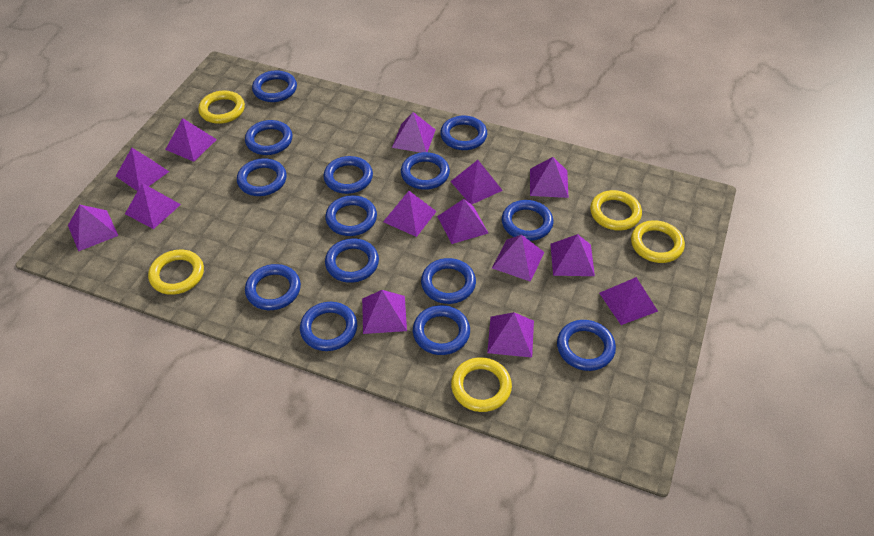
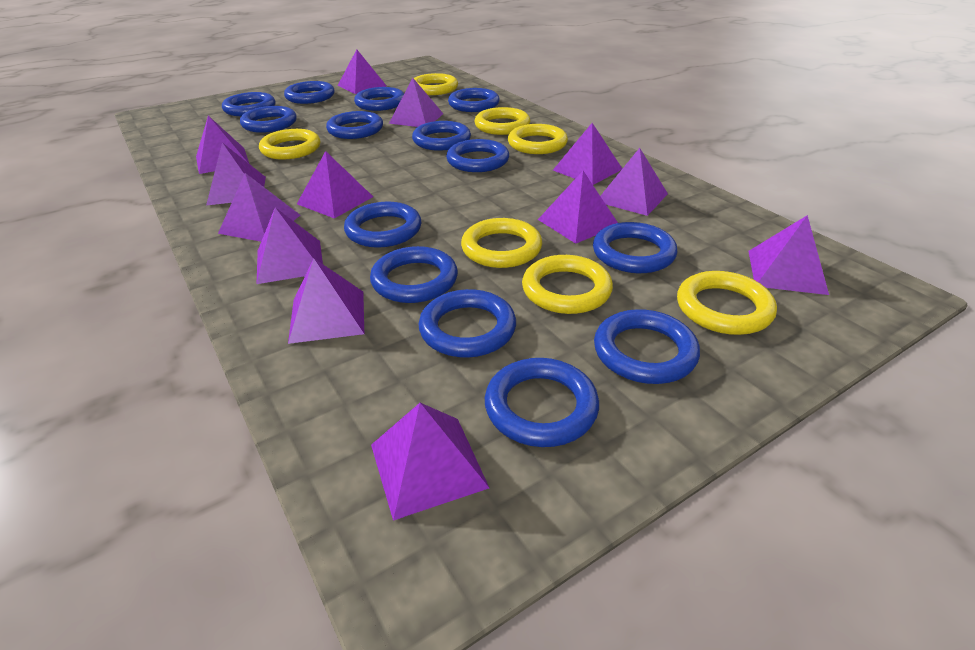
purple pyramid: 14 -> 13
yellow ring: 5 -> 7

